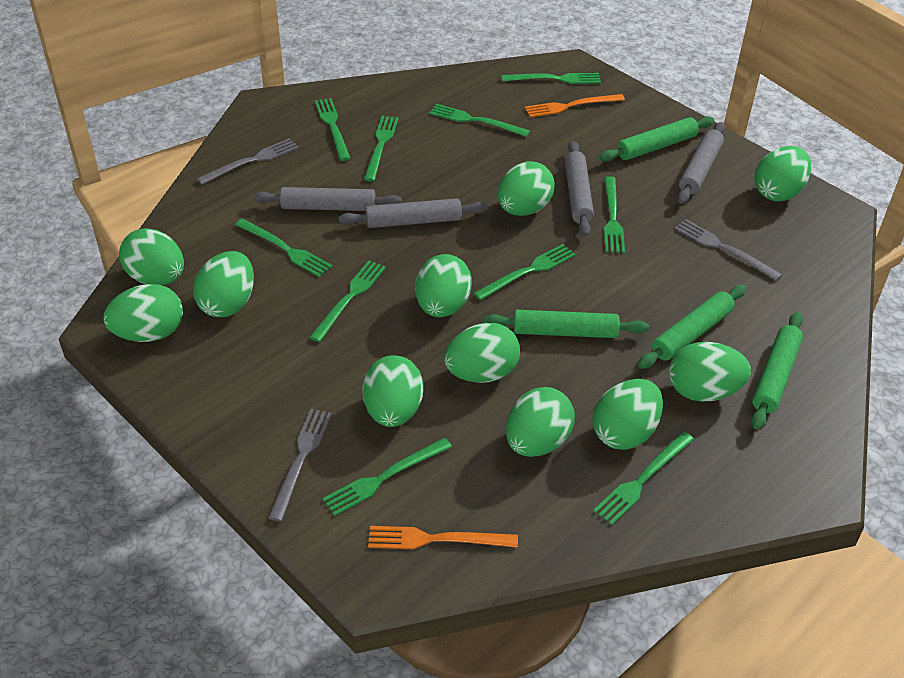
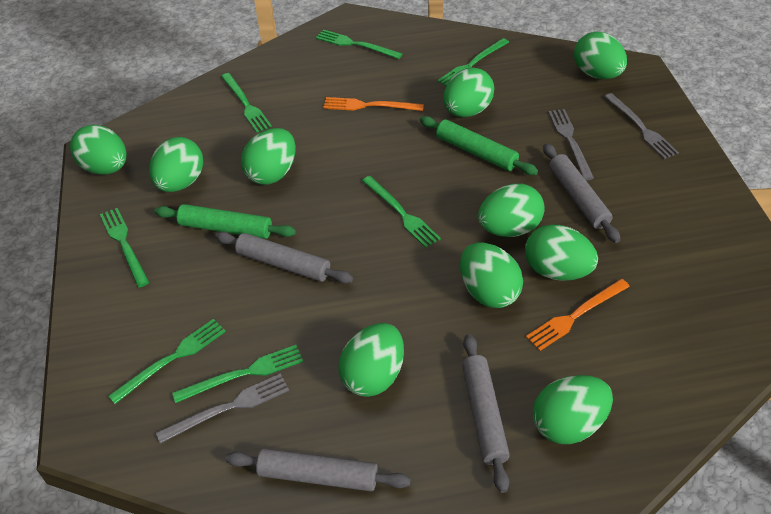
green egg: 11 -> 10
green fork: 10 -> 7
green rolling pin: 4 -> 2

